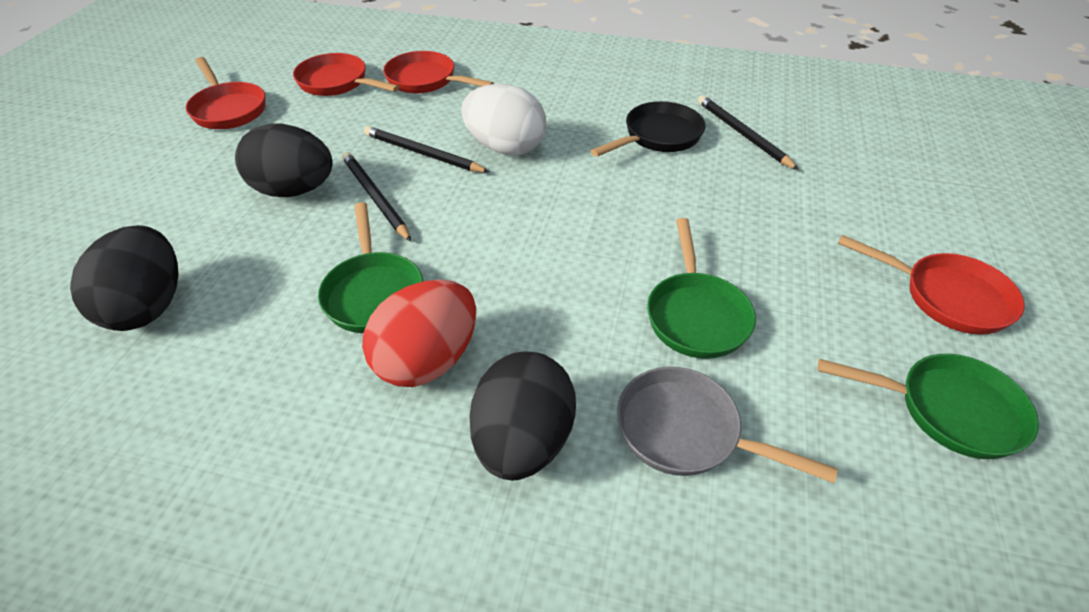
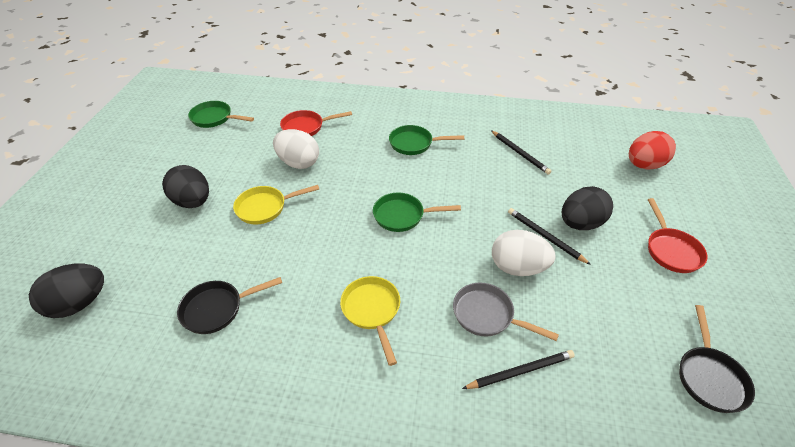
black pan: 1 -> 2
red pan: 4 -> 2
white egg: 1 -> 2
yellow pan: 0 -> 2

